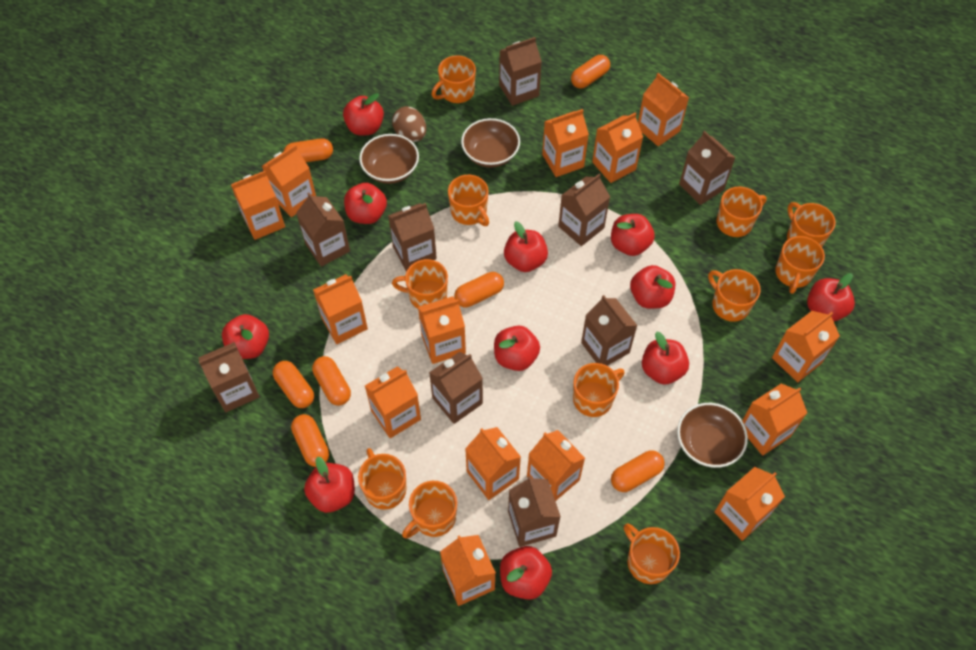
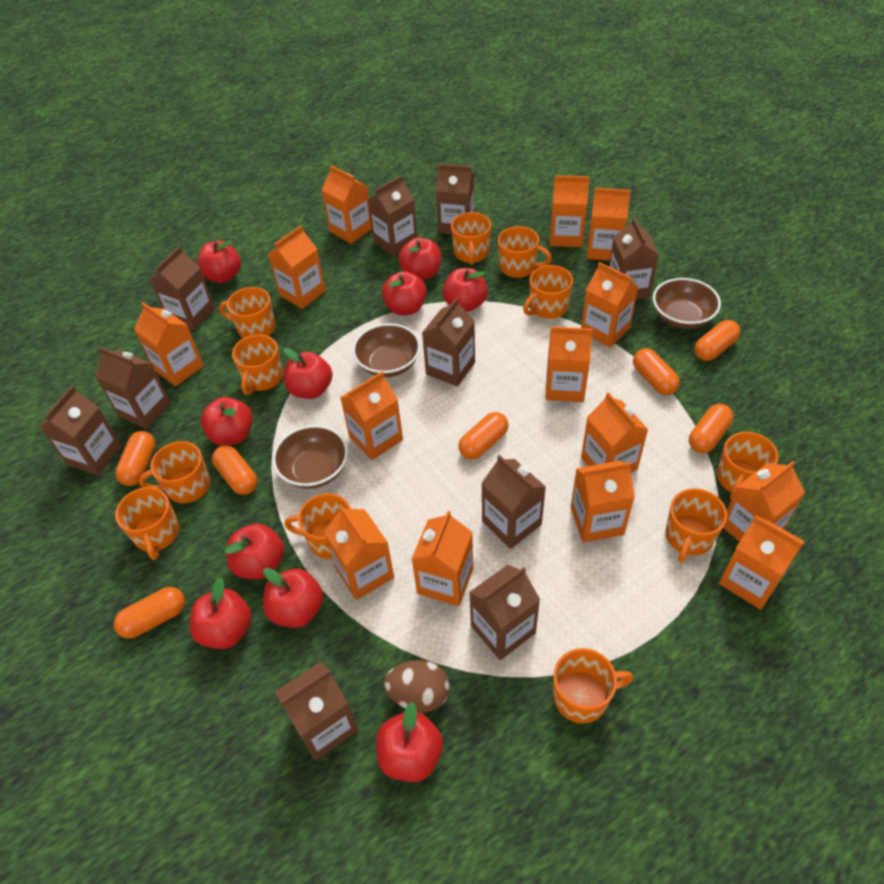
brown carton: 9 -> 10
red apple: 11 -> 10

